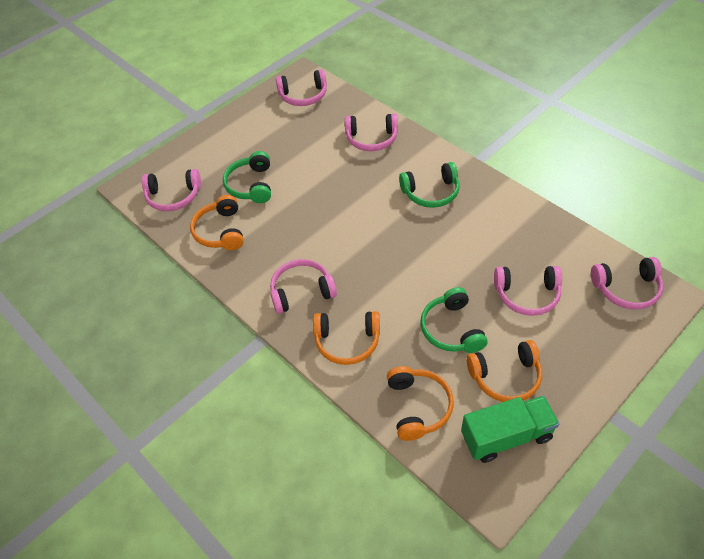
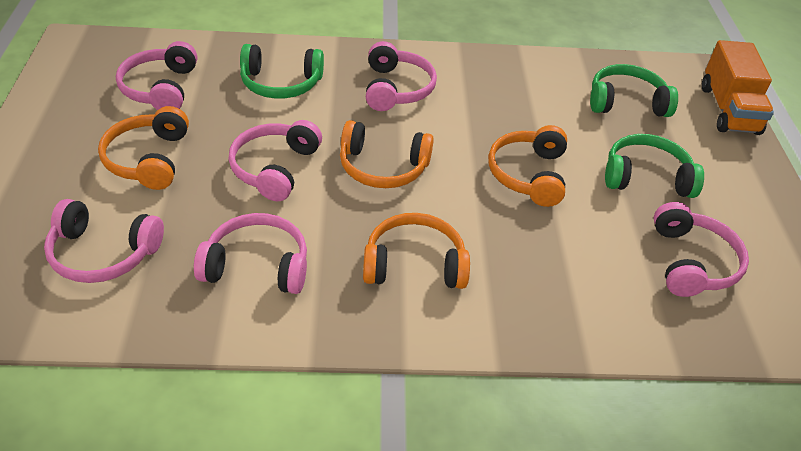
green truck: 1 -> 0
orange truck: 0 -> 1

